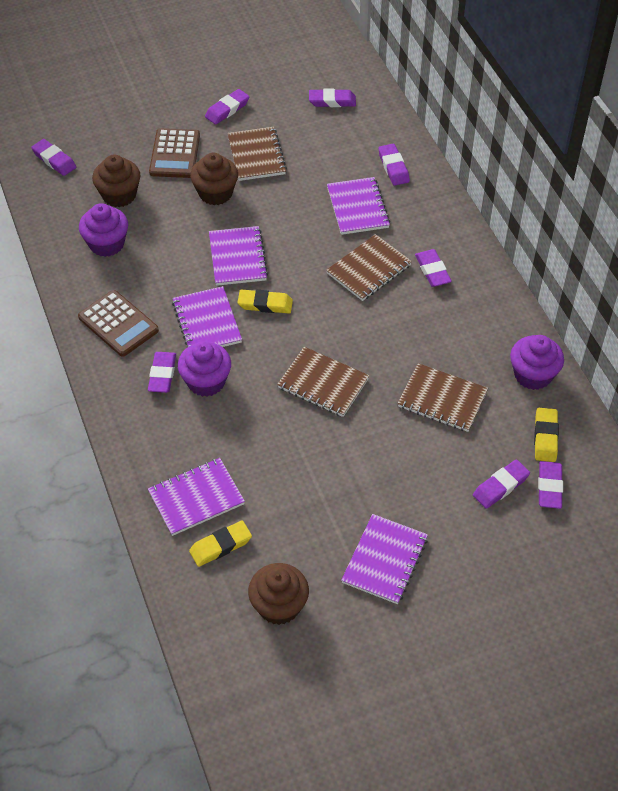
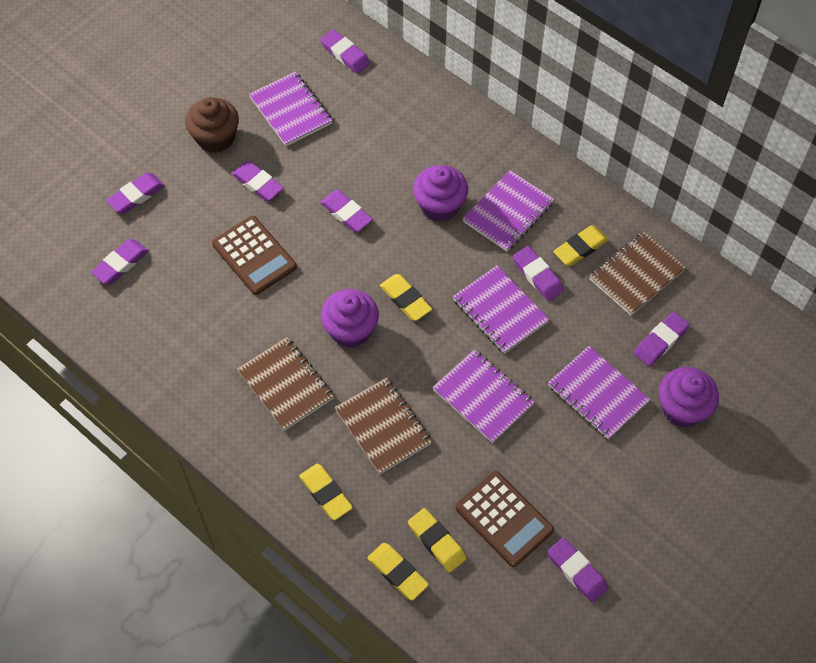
brown cupcake: 3 -> 1
brown notebook: 4 -> 3
yellow eraser: 3 -> 5

